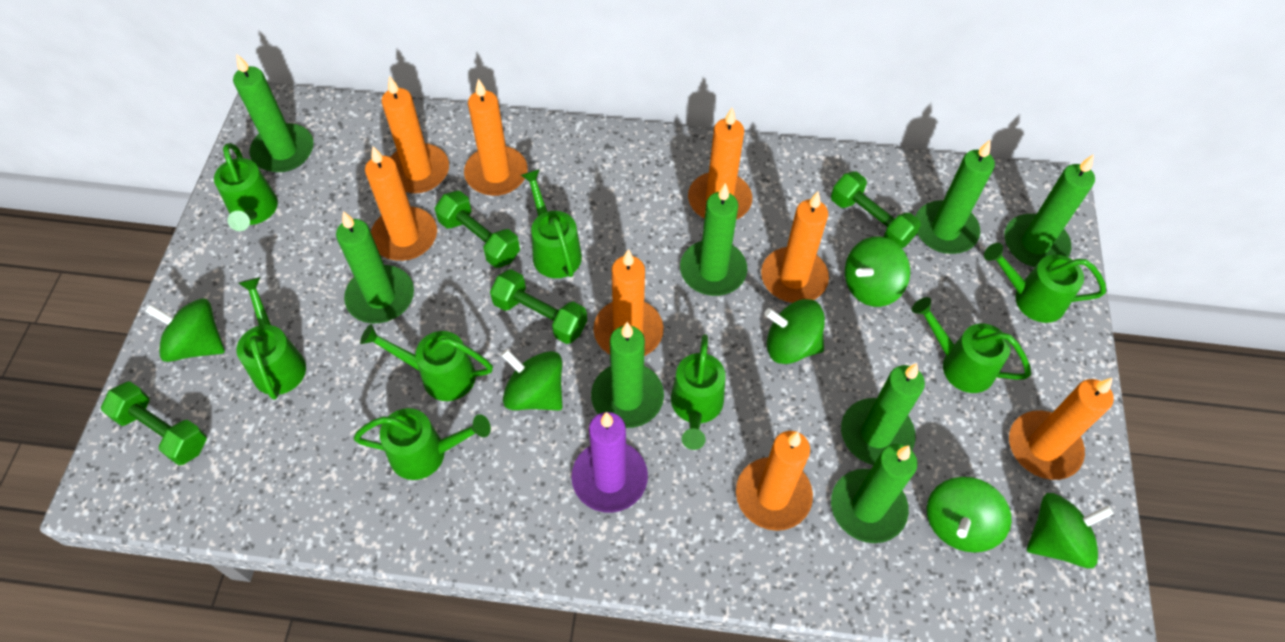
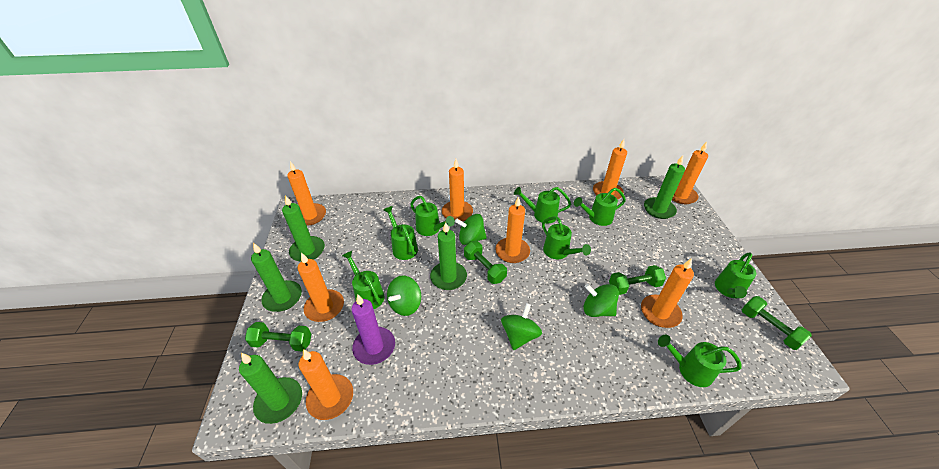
green candle: 8 -> 5
green spinning top: 6 -> 4

